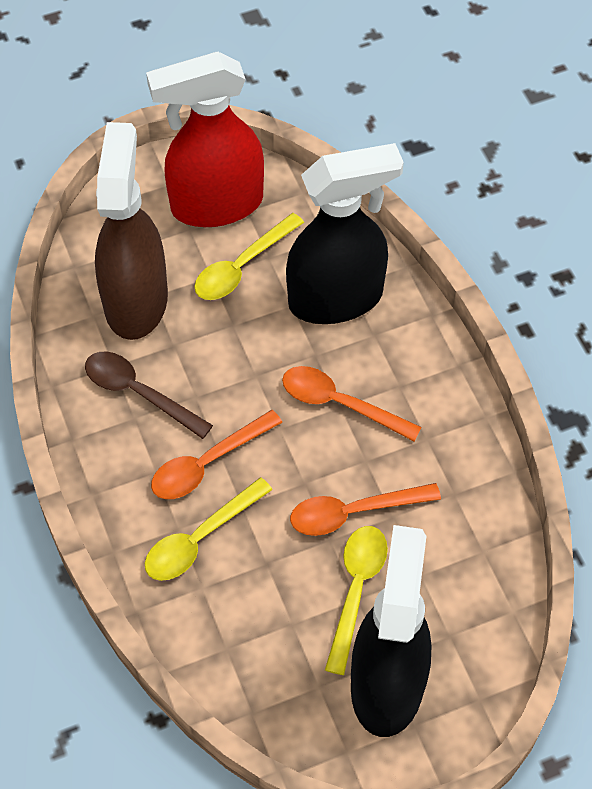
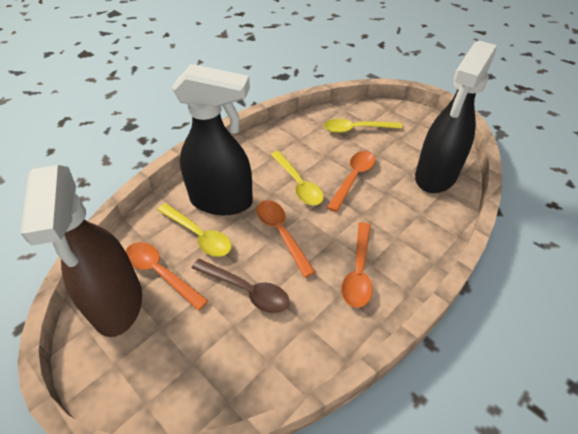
orange spoon: 3 -> 4
red spray bottle: 1 -> 0

